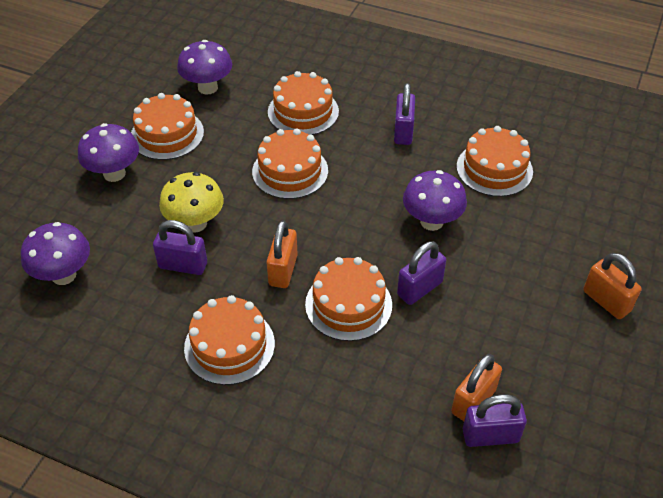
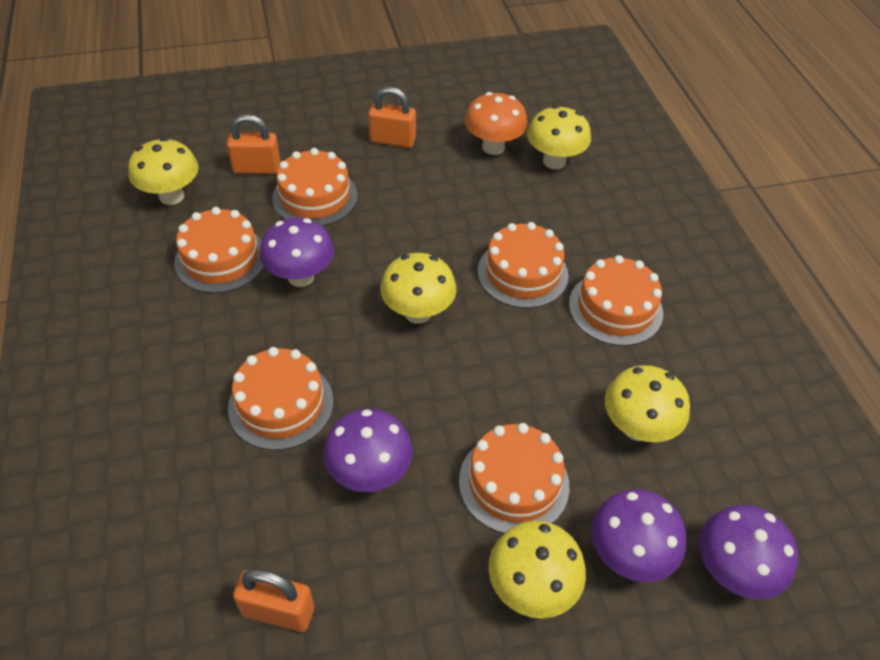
orange mushroom: 0 -> 1
purple padlock: 4 -> 0
yellow mushroom: 1 -> 5

